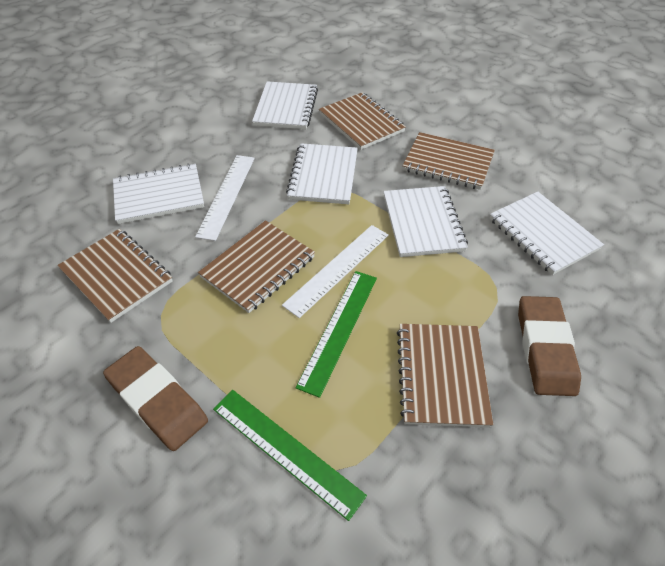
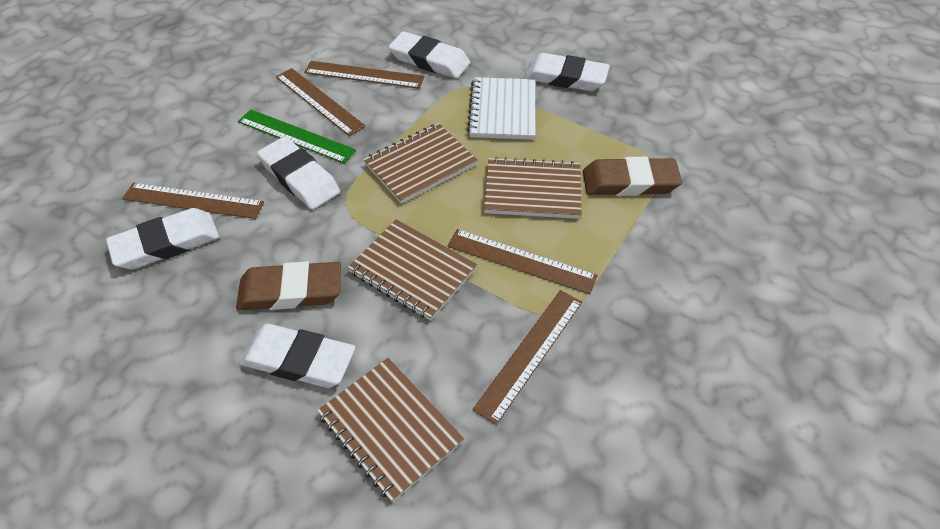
brown notebook: 5 -> 4
brown ruler: 0 -> 5
green ruler: 2 -> 1
white eraser: 0 -> 5
white notebook: 5 -> 1
white ruler: 2 -> 0

